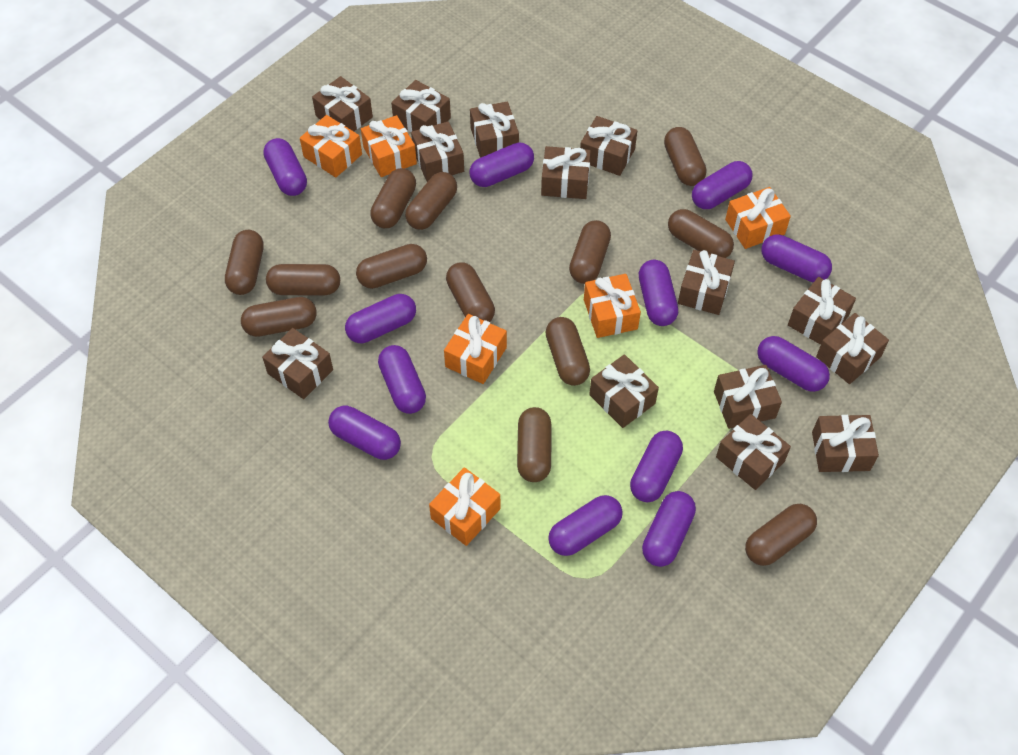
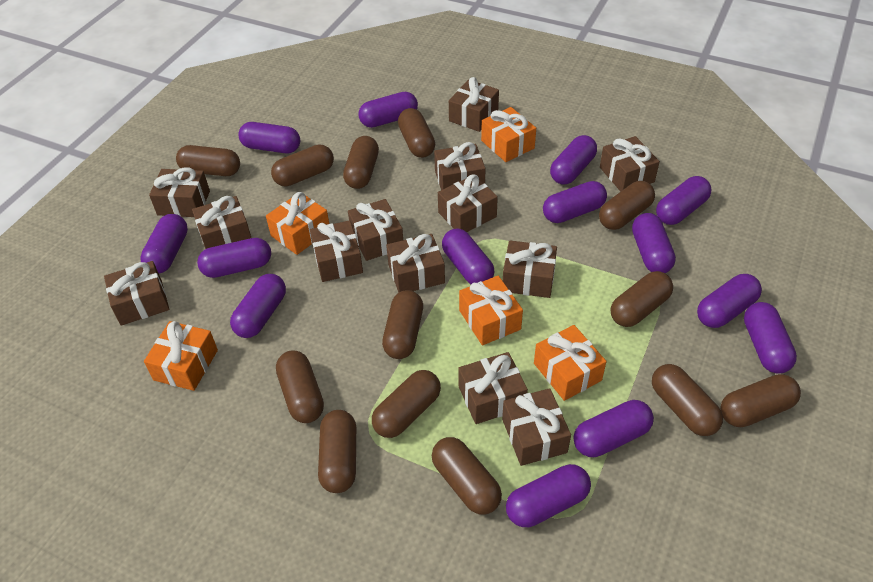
brown gift: 14 -> 13
orange gift: 6 -> 5
purple capsule: 12 -> 14

